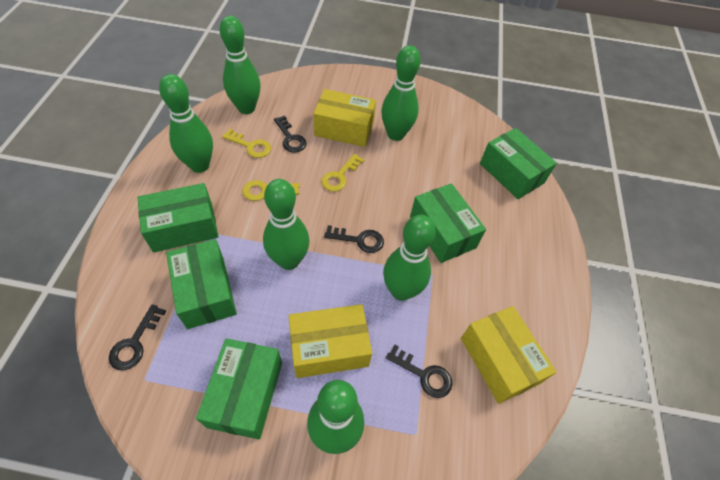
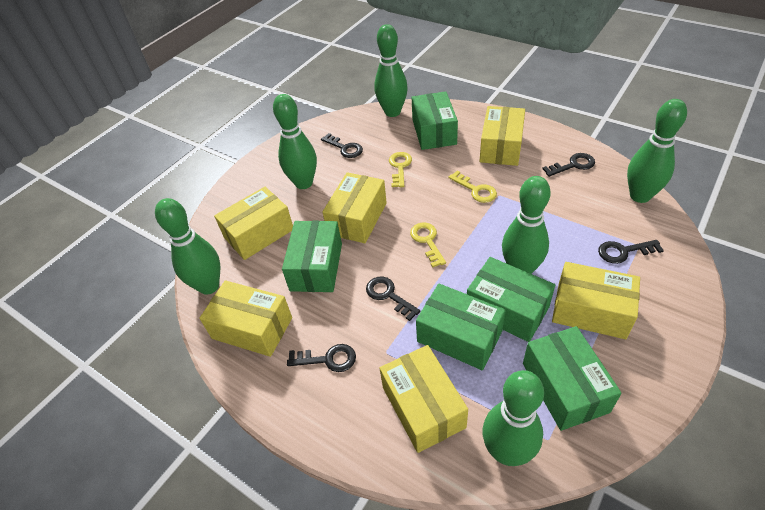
black key: 4 -> 5
yellow box: 3 -> 6

